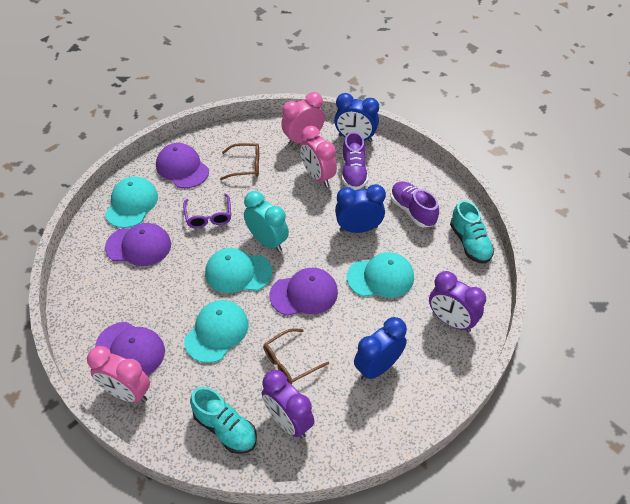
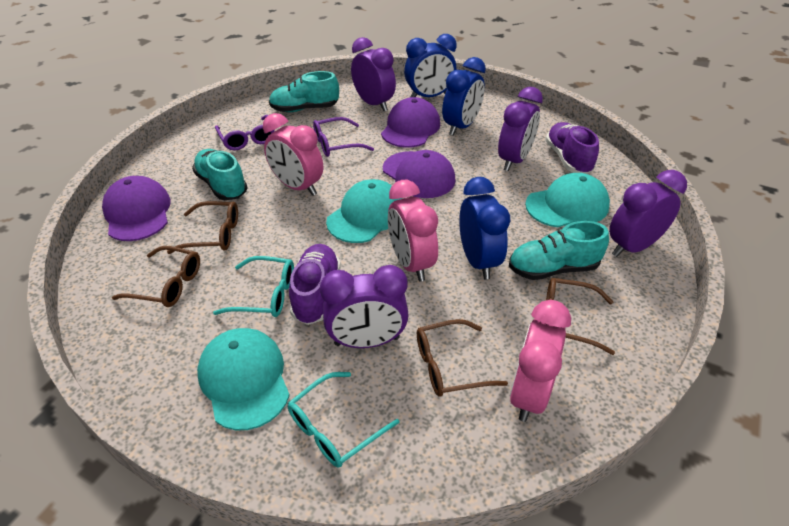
brown glasses: 2 -> 4
purple cap: 4 -> 3
purple clock: 2 -> 4
purple glasses: 1 -> 2
turquoise cap: 4 -> 3
turquoise clock: 1 -> 0
turquoise glasses: 0 -> 2
turquoise shoe: 2 -> 3

